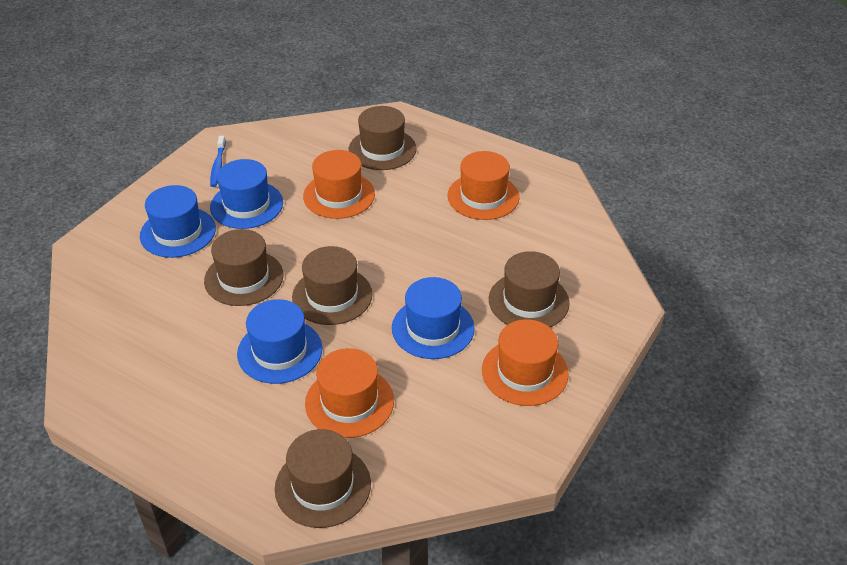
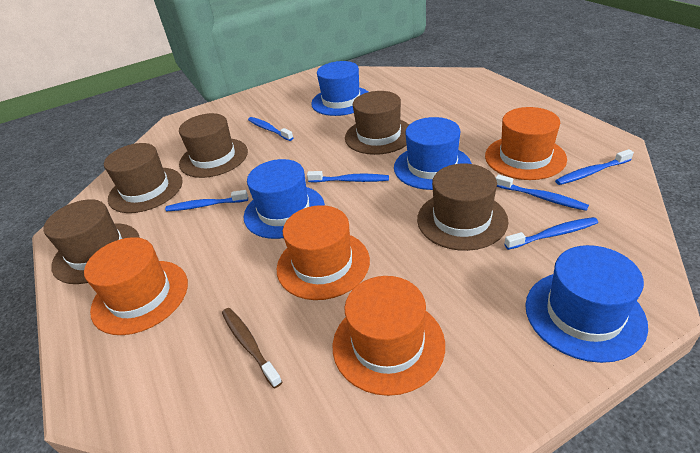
blue toothbrush: 1 -> 6
brown toothbrush: 0 -> 1

